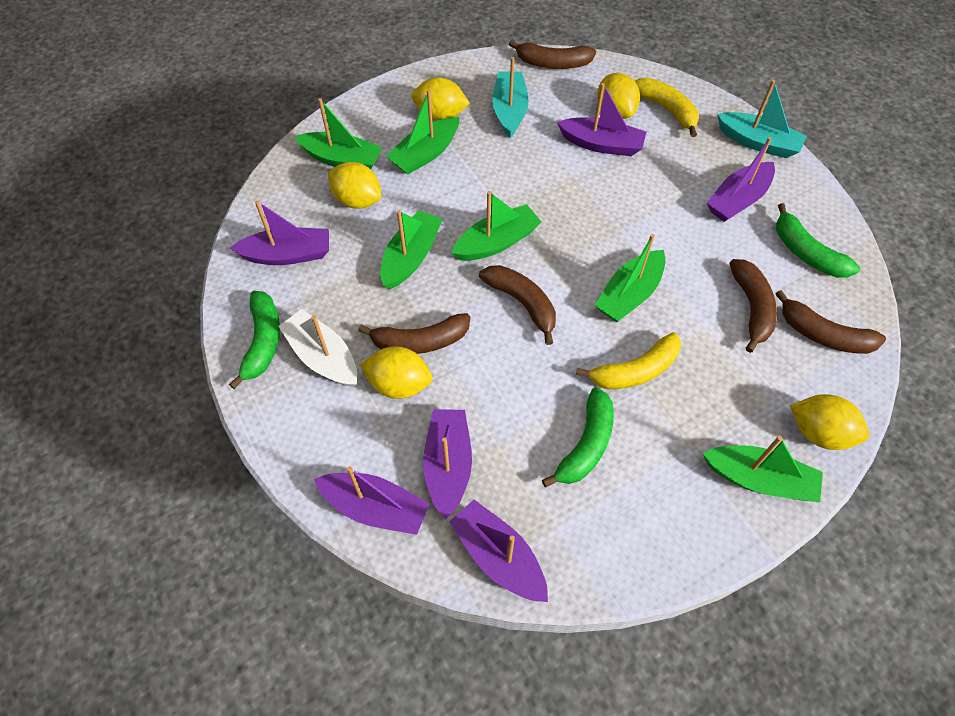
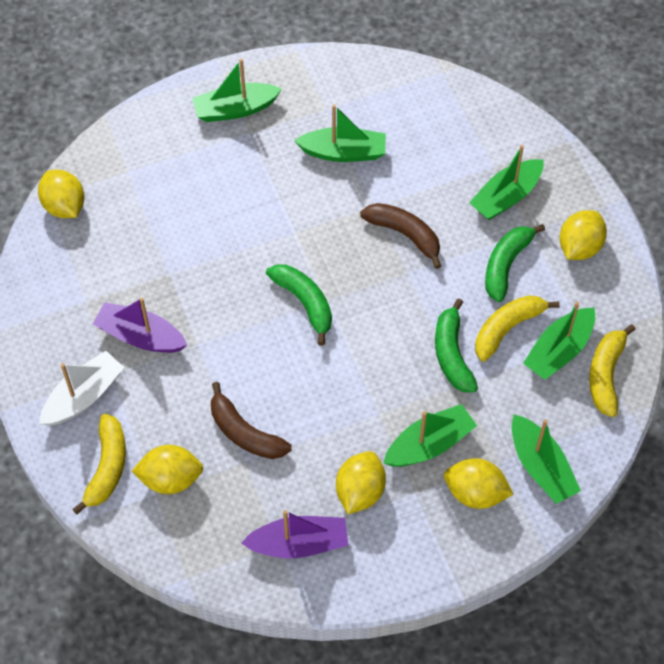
brown banana: 5 -> 2
purple boat: 6 -> 2
turquoise boat: 2 -> 0
yellow banana: 2 -> 3

